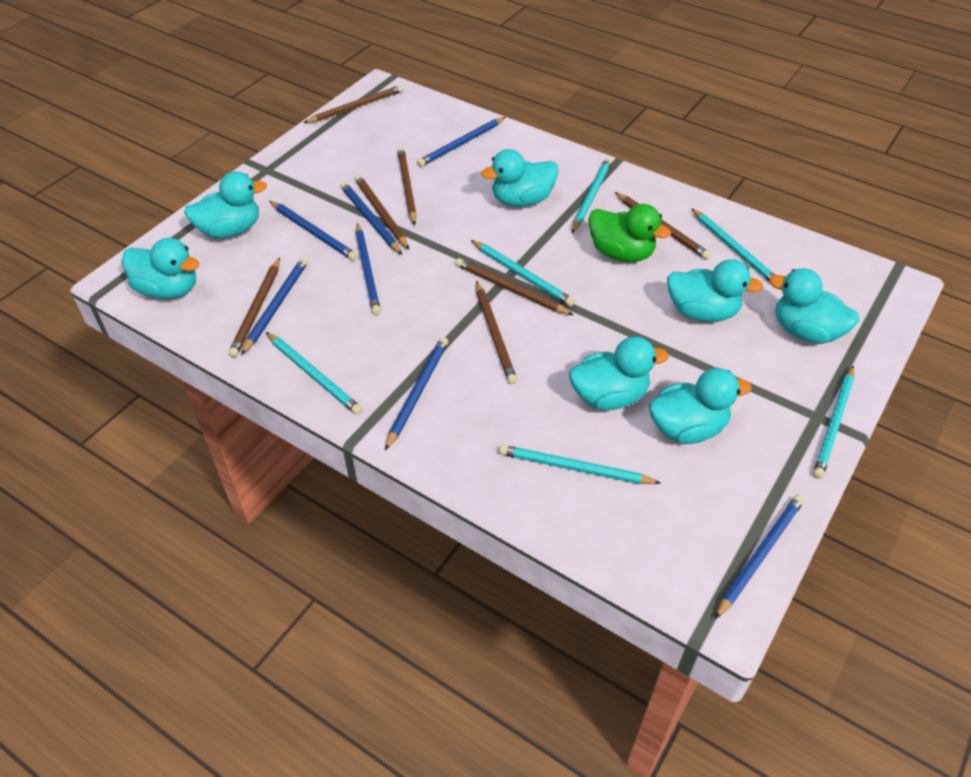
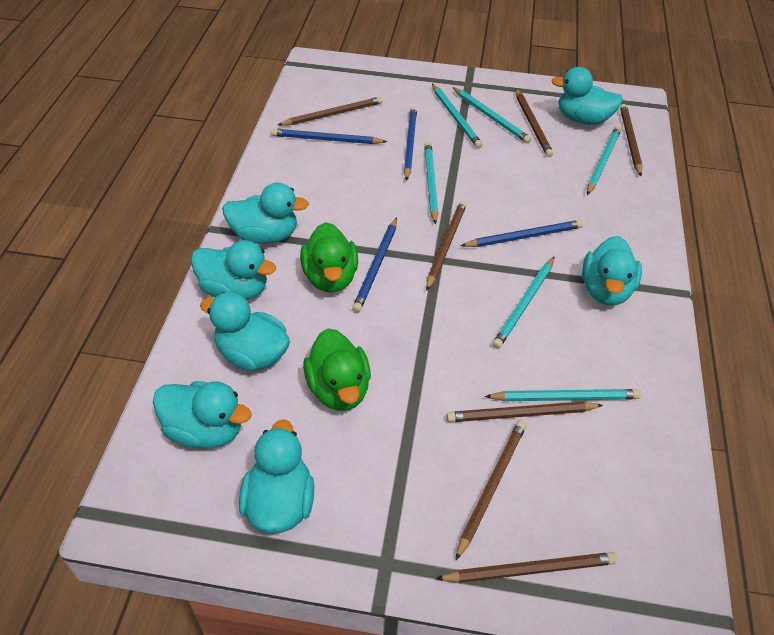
blue pencil: 7 -> 4
green duck: 1 -> 2

